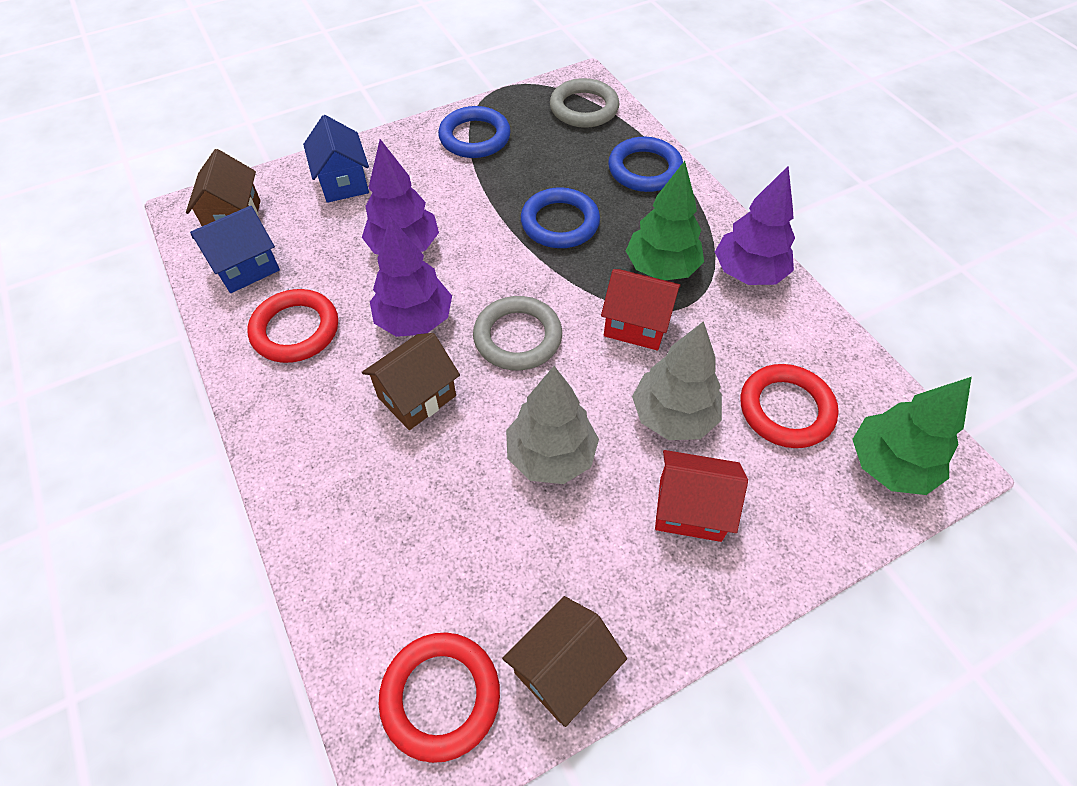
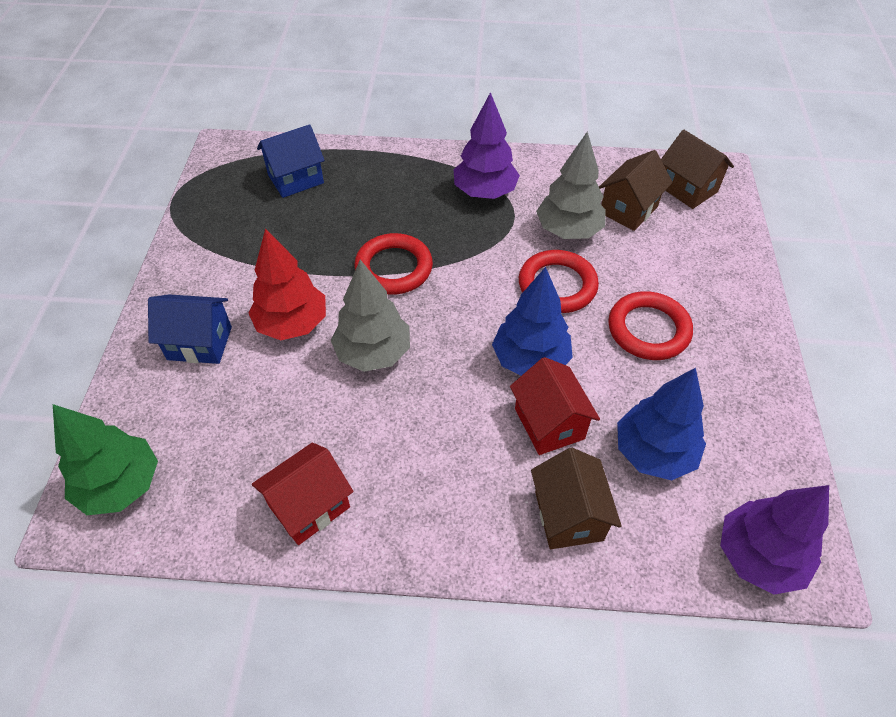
blue ring: 3 -> 0
blue tree: 0 -> 2
green tree: 2 -> 1
grey ring: 2 -> 0
purple tree: 3 -> 2
red tree: 0 -> 1

